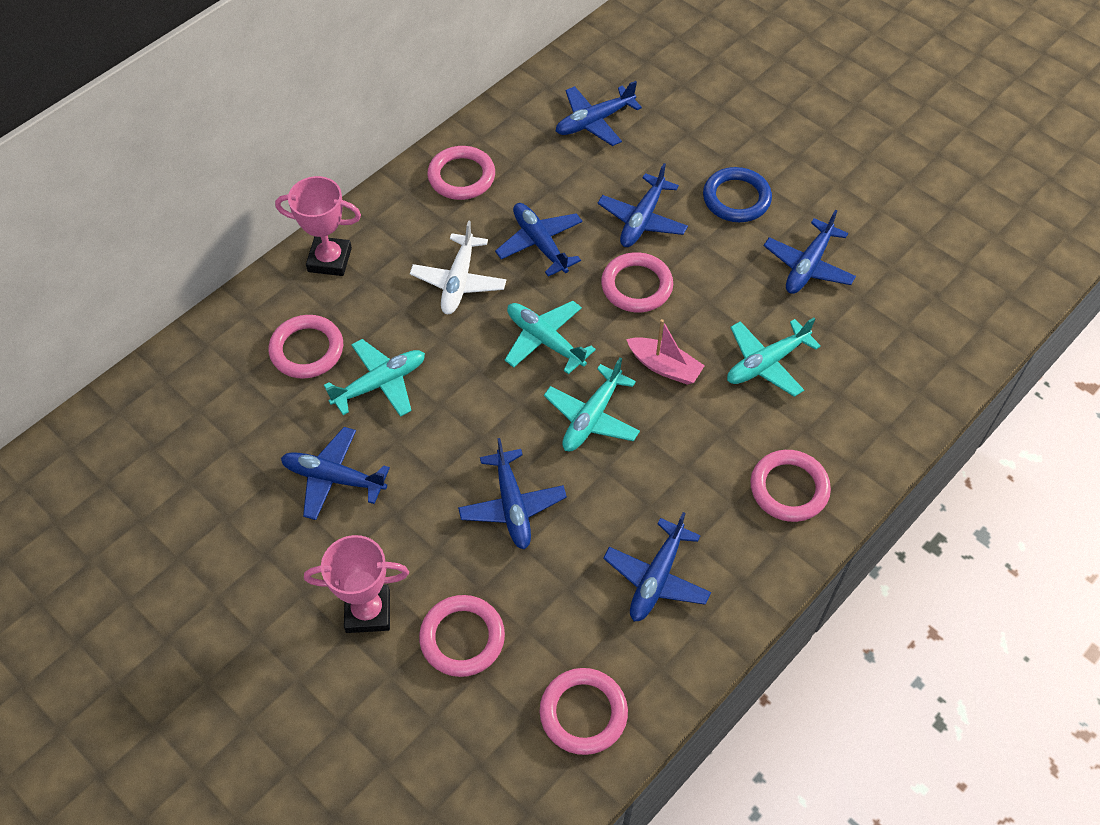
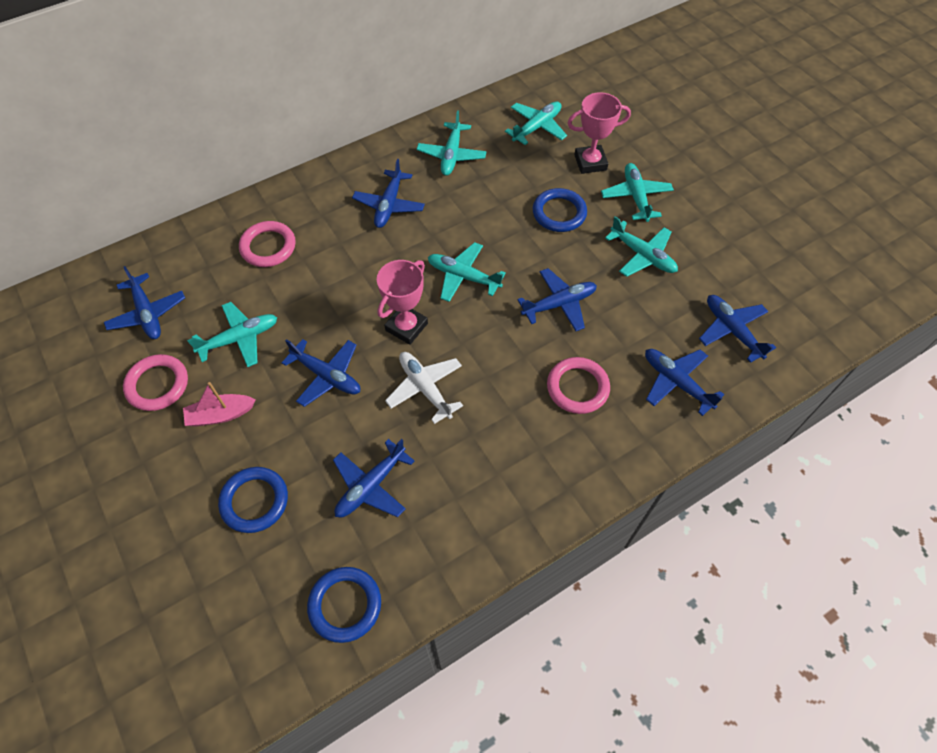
blue ring: 1 -> 3
pink ring: 6 -> 3
turquoise plane: 4 -> 6

